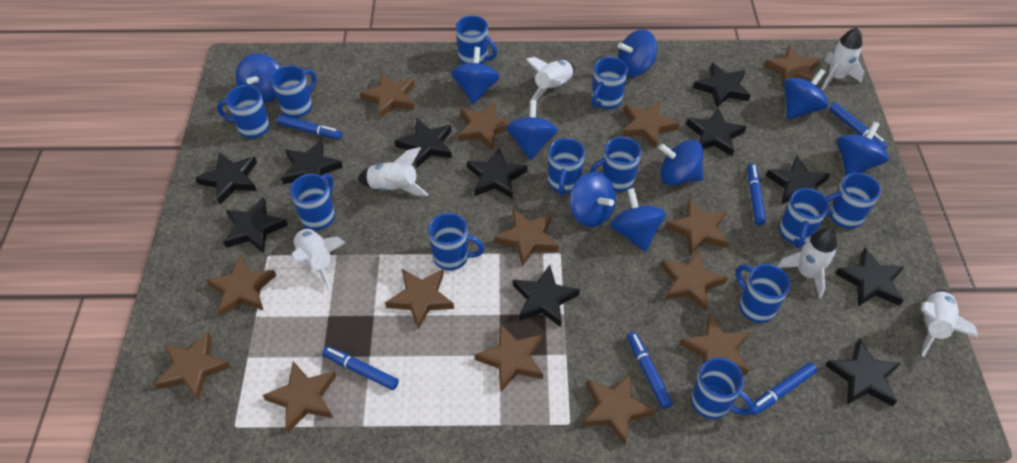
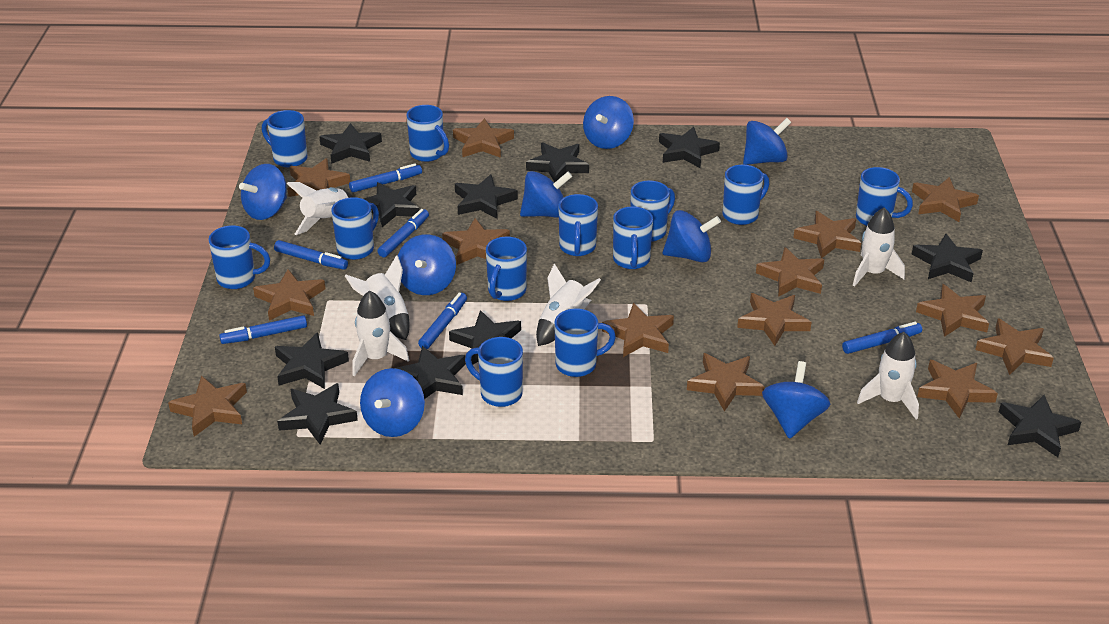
blue spinning top: 9 -> 8

